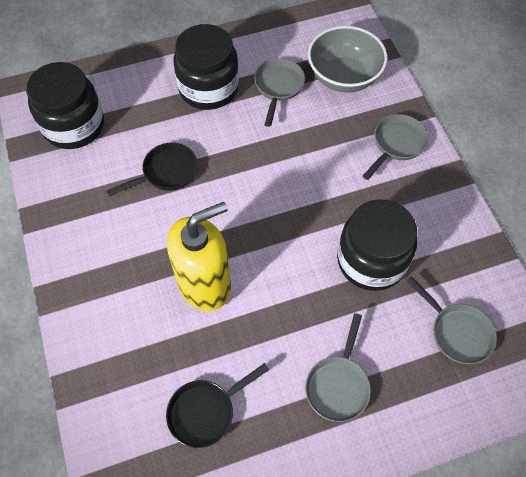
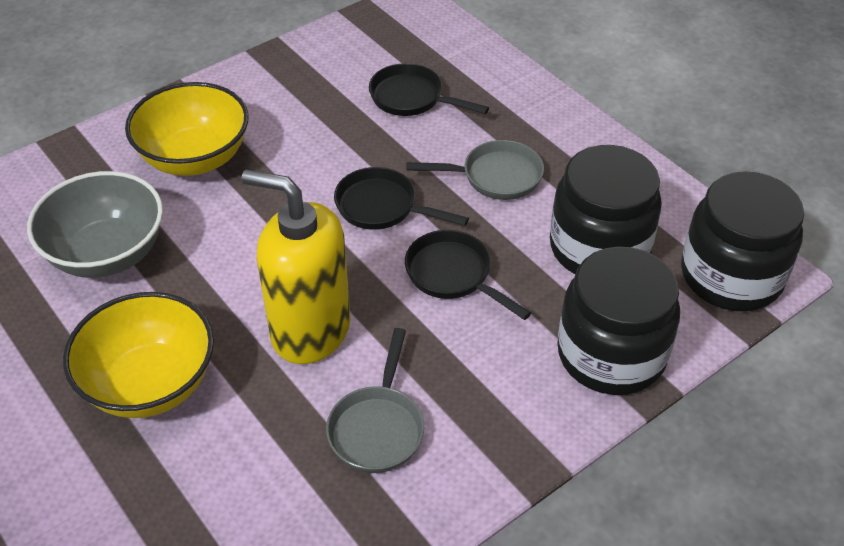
black pan: 2 -> 3
grey pan: 4 -> 2
yellow bowl: 0 -> 2

